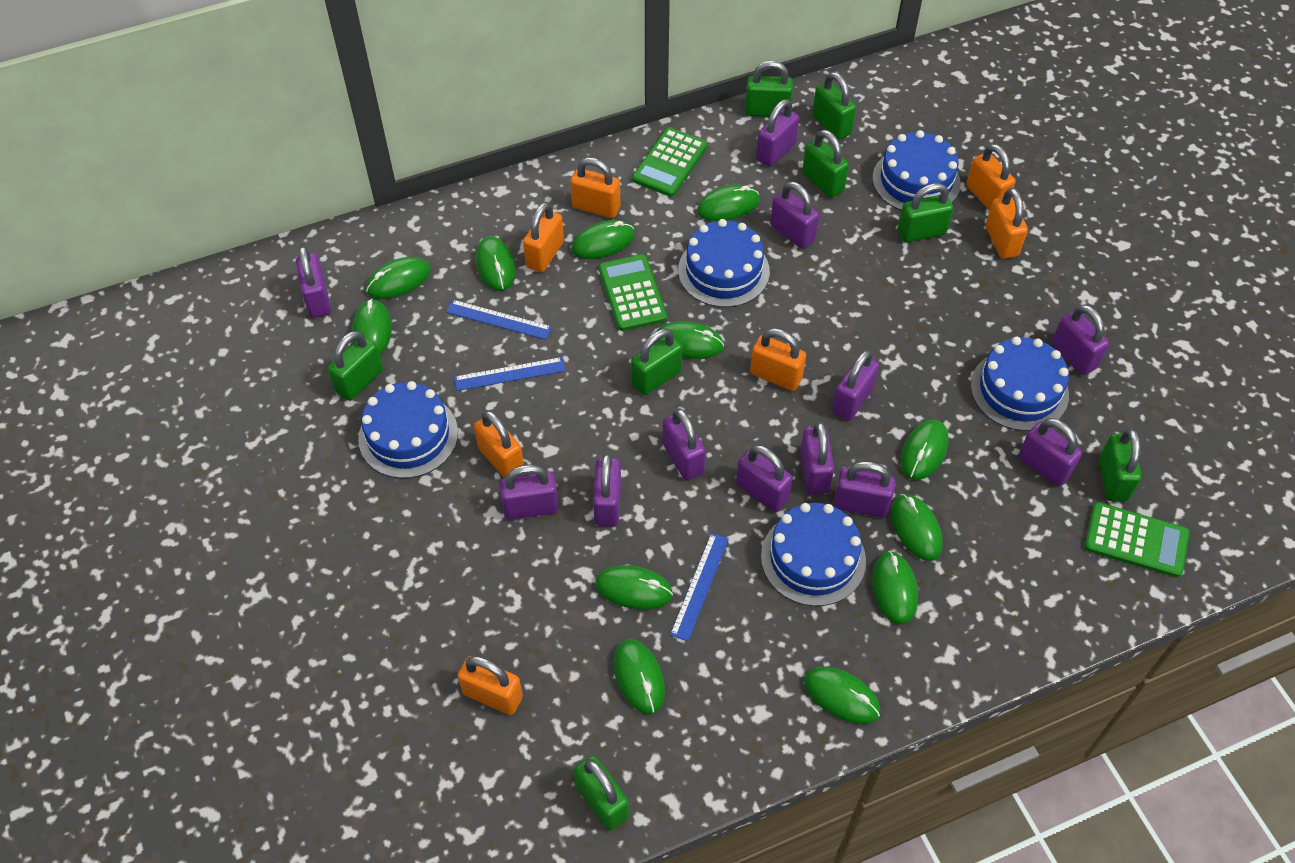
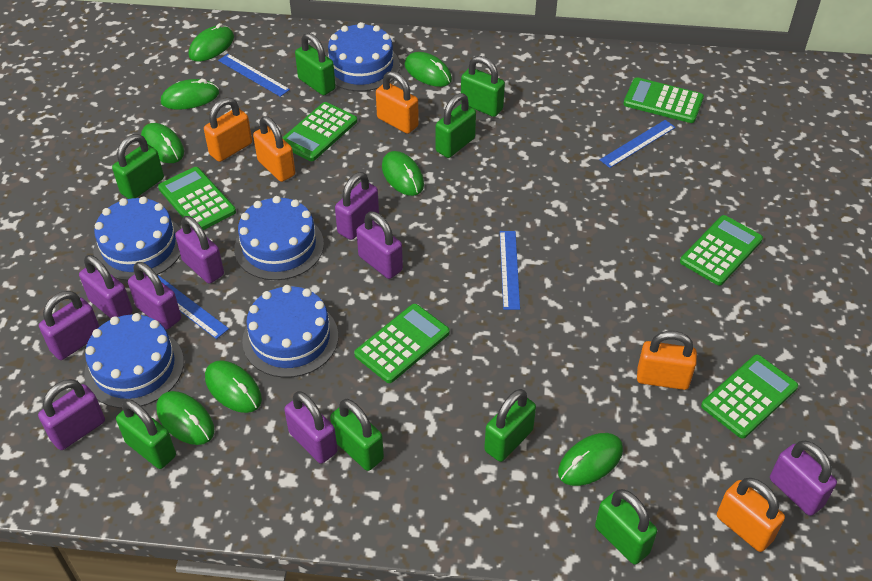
blue ruler: 3 -> 4
green calculator: 3 -> 6
green mouse: 12 -> 8
orange padlock: 7 -> 5
purple padlock: 12 -> 9

